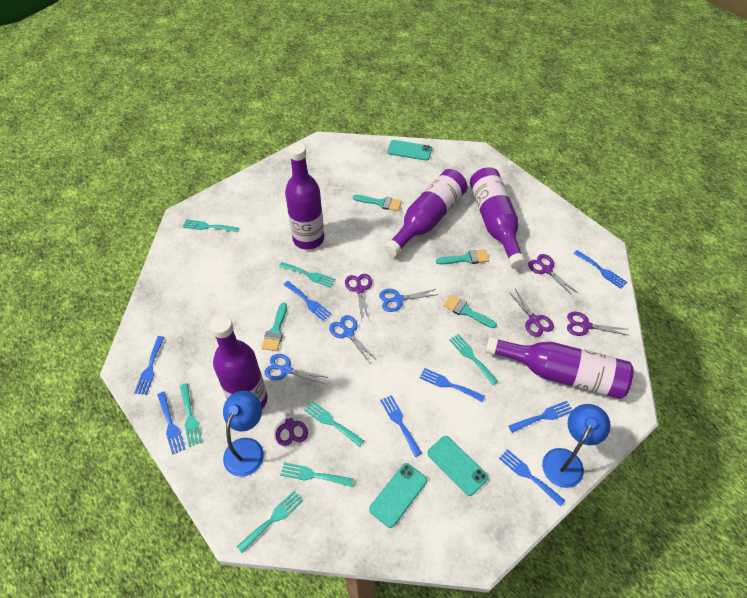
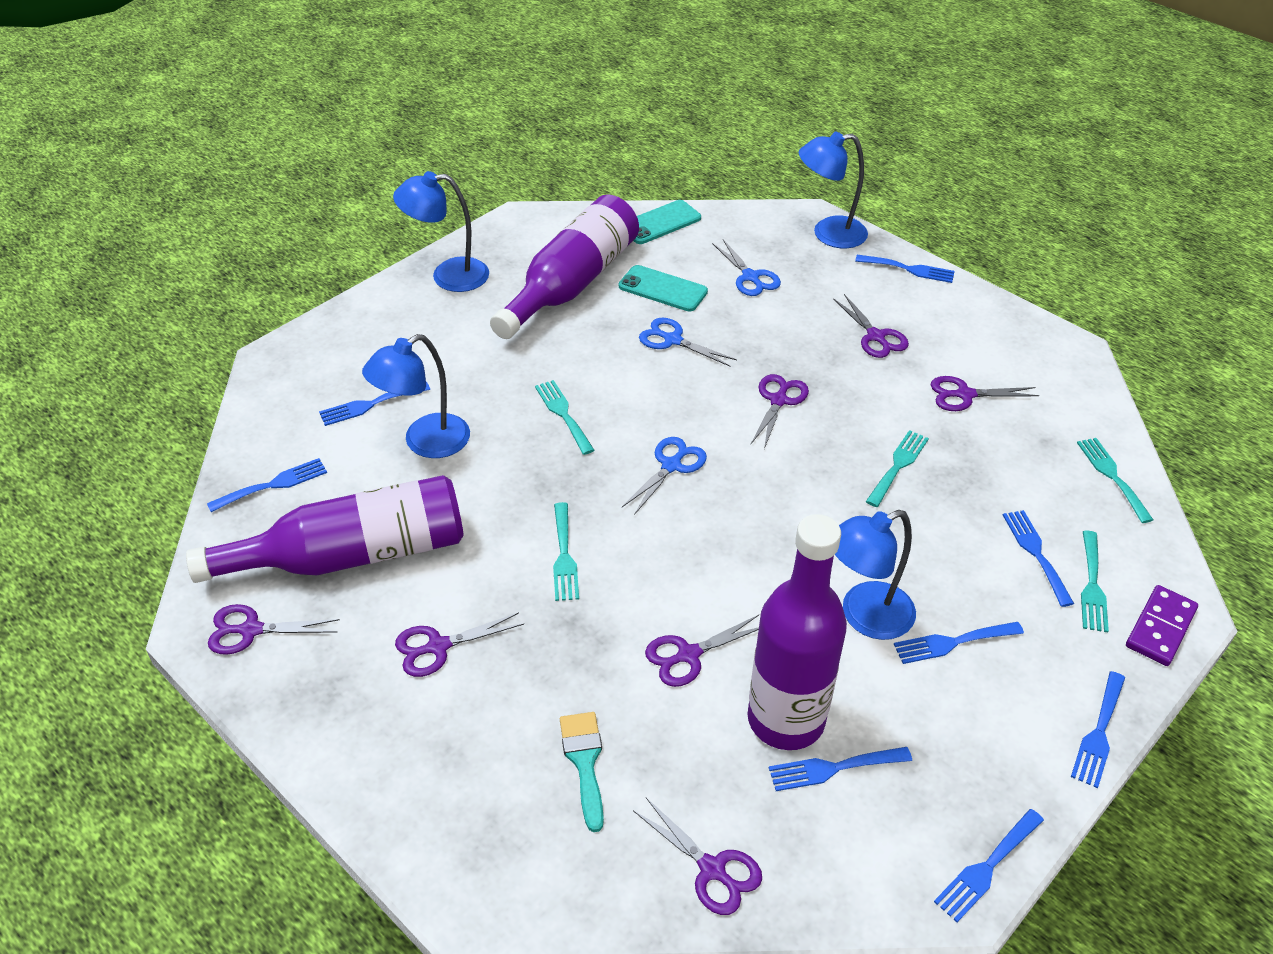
blue lamp: 2 -> 4
purple bottle: 5 -> 3
purple domino: 0 -> 1
purple scissors: 5 -> 7
turquoise brush: 4 -> 1
turquoise fork: 7 -> 5
turquoise phone: 3 -> 2

